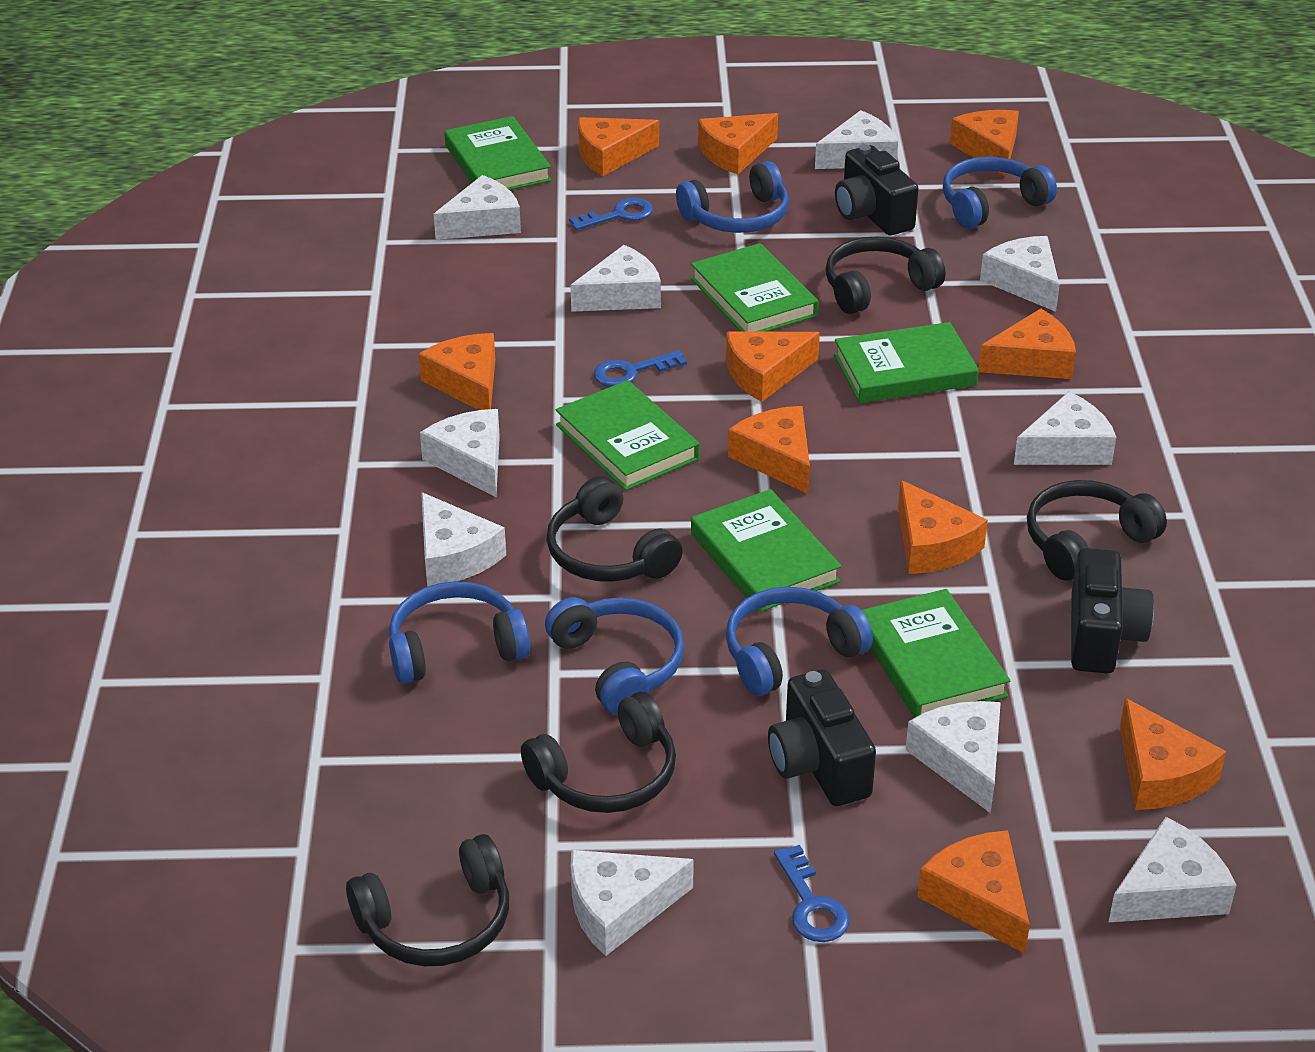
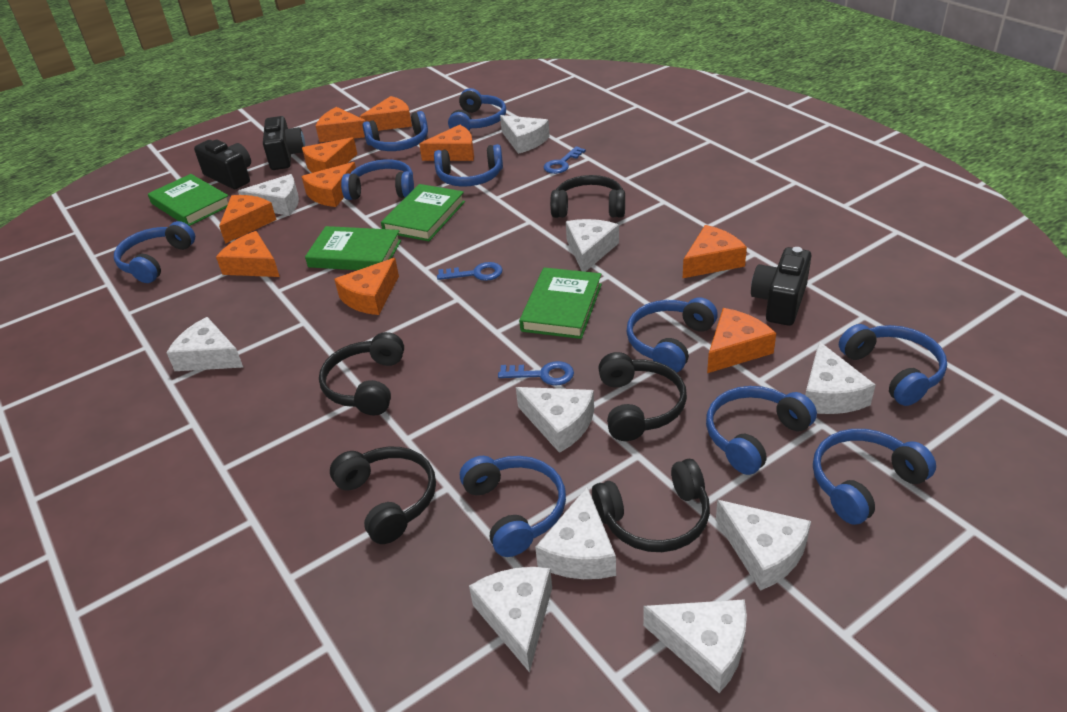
blue headphones: 5 -> 10
green book: 6 -> 4

